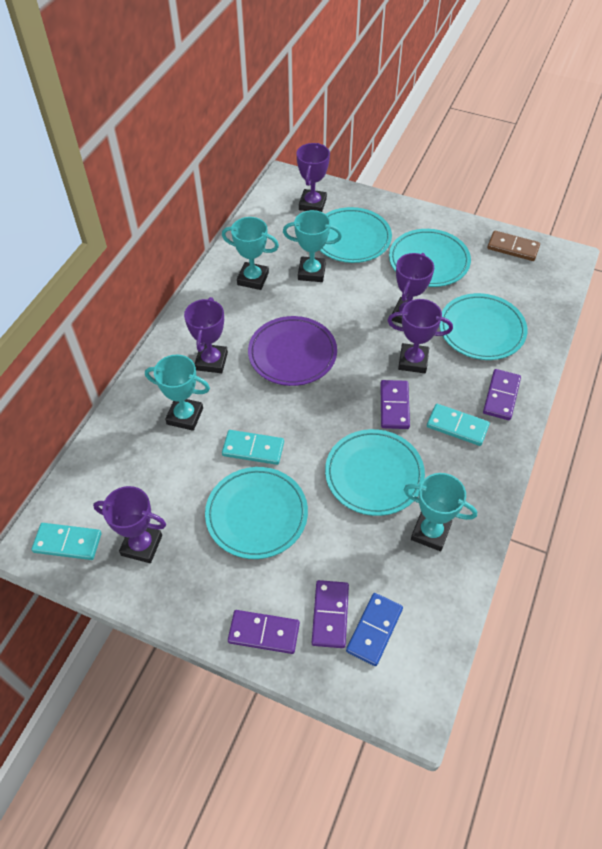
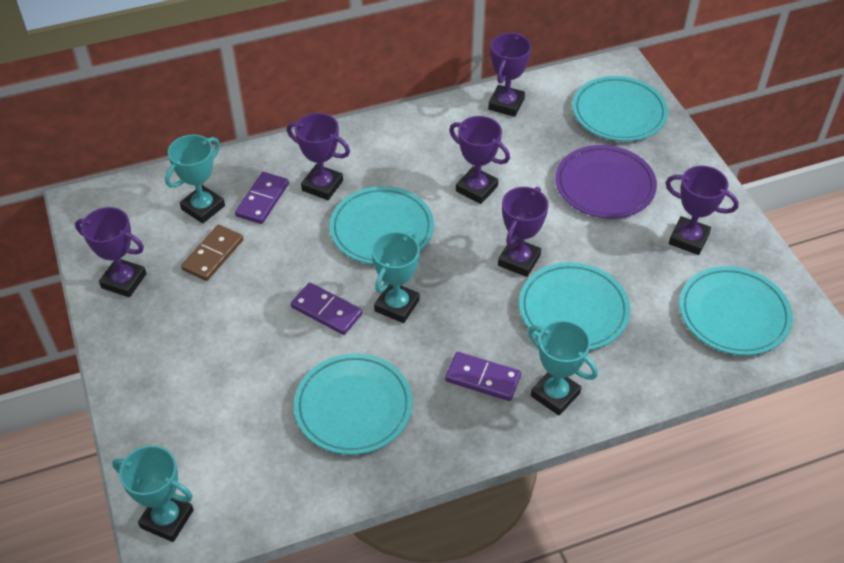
blue domino: 1 -> 0
purple domino: 4 -> 3
purple trophy: 5 -> 6
turquoise domino: 3 -> 0

